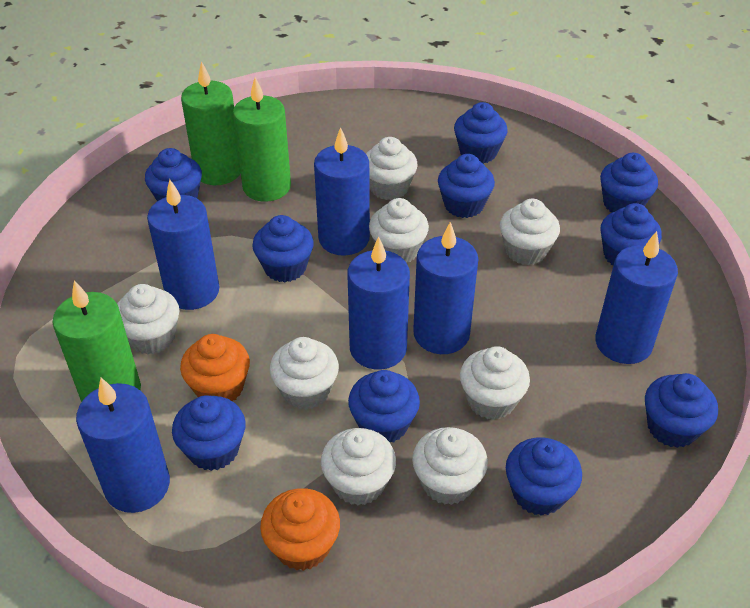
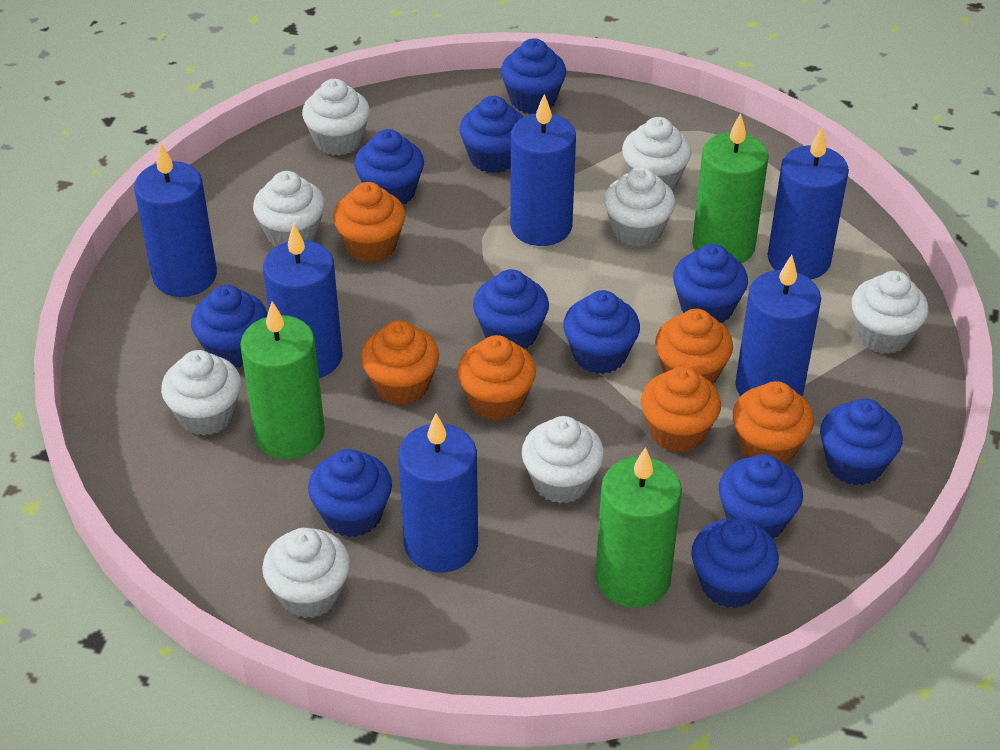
blue cupcake: 10 -> 11
orange cupcake: 2 -> 6

